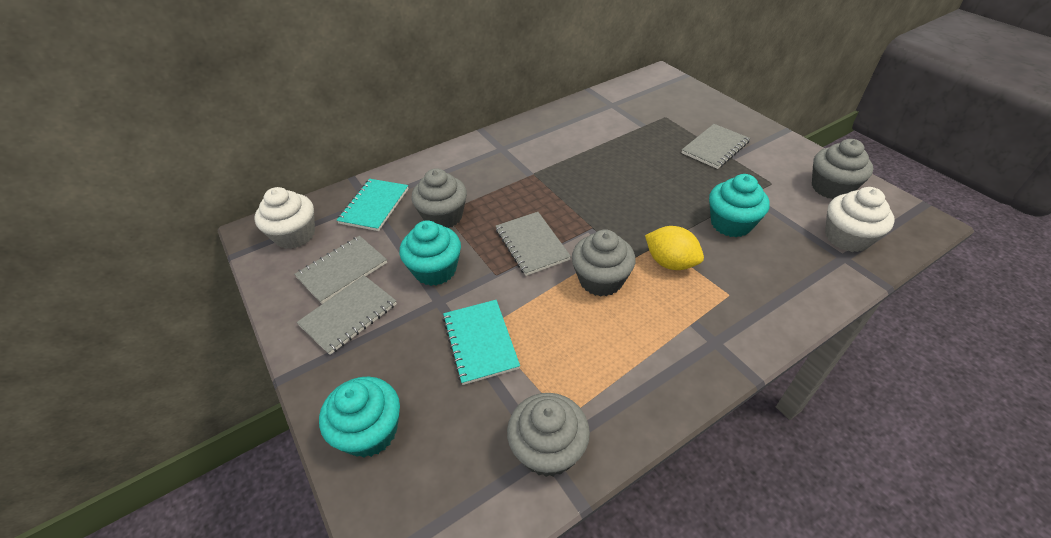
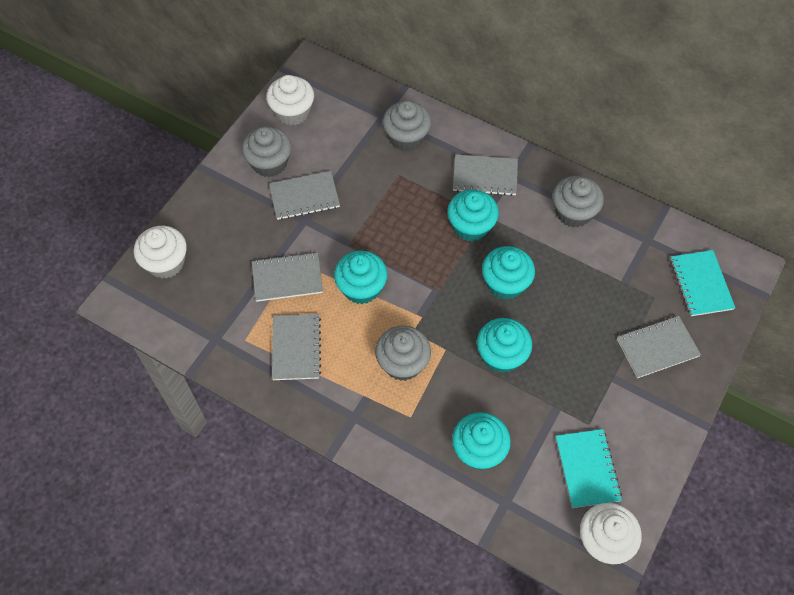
grey notebook: 4 -> 5
turquoise cupcake: 3 -> 5
white cupcake: 2 -> 3
yellow lemon: 1 -> 0

